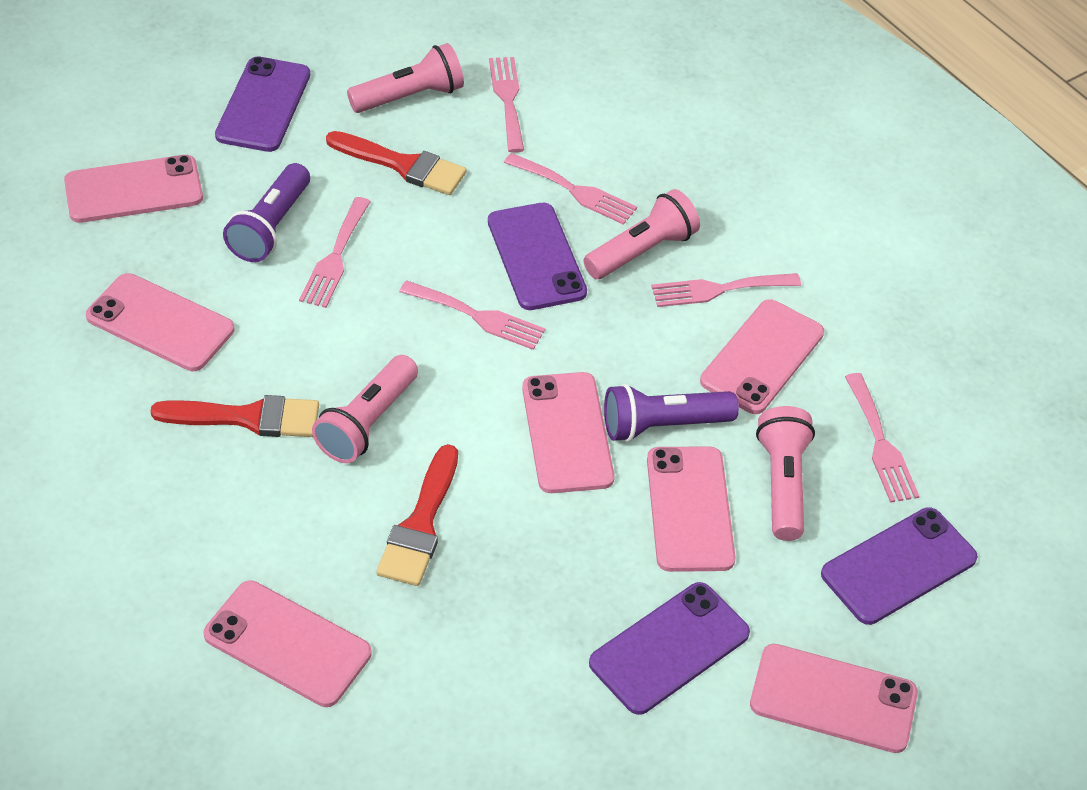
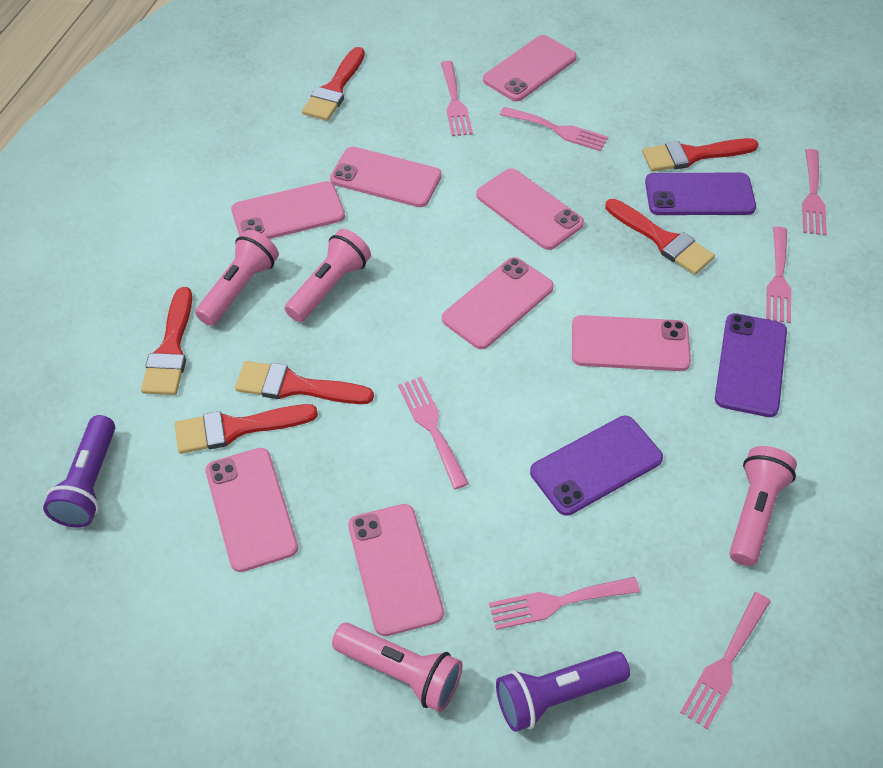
pink fork: 6 -> 7
pink phone: 7 -> 8
purple phone: 4 -> 3
red brush: 3 -> 6

